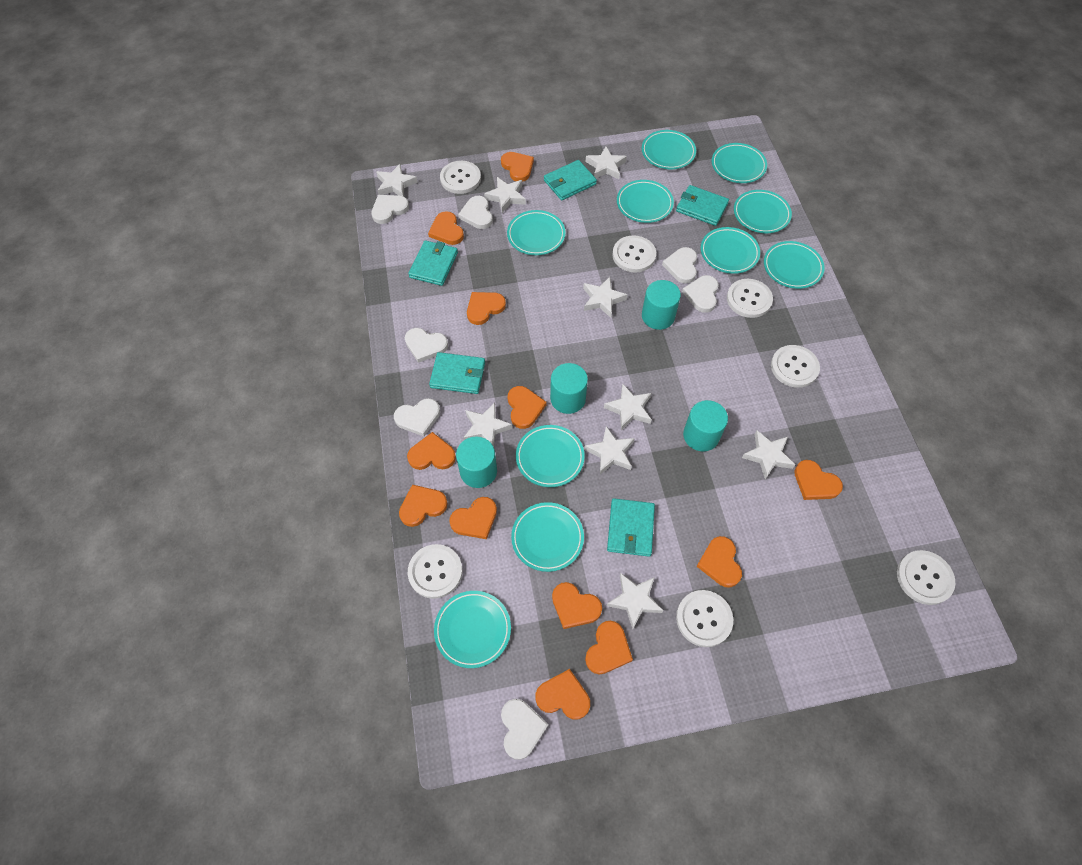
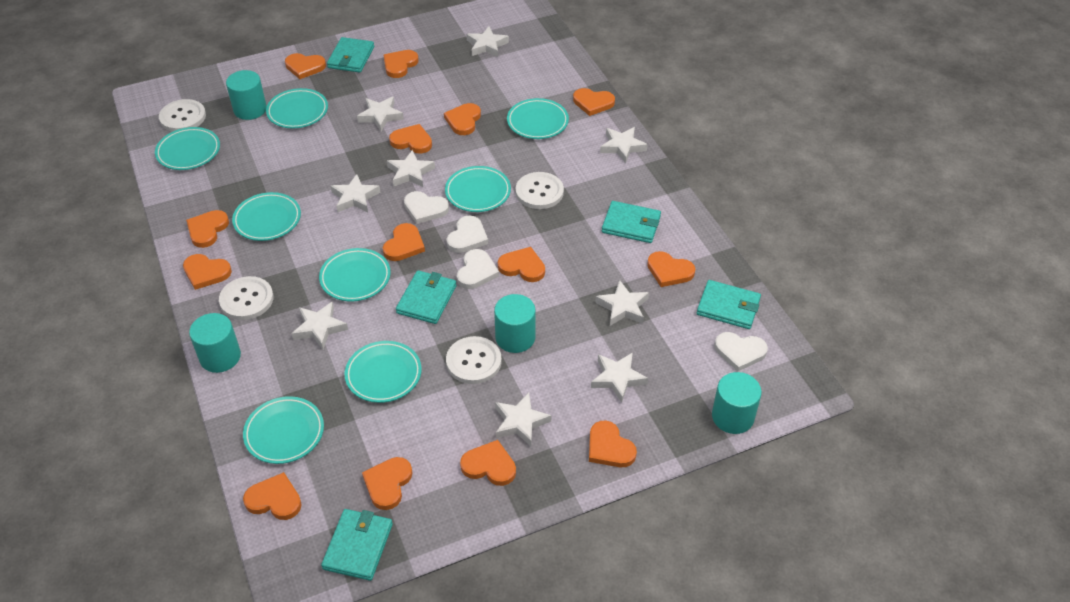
orange heart: 12 -> 14
turquoise plate: 10 -> 8
white button: 7 -> 4
white heart: 7 -> 4

